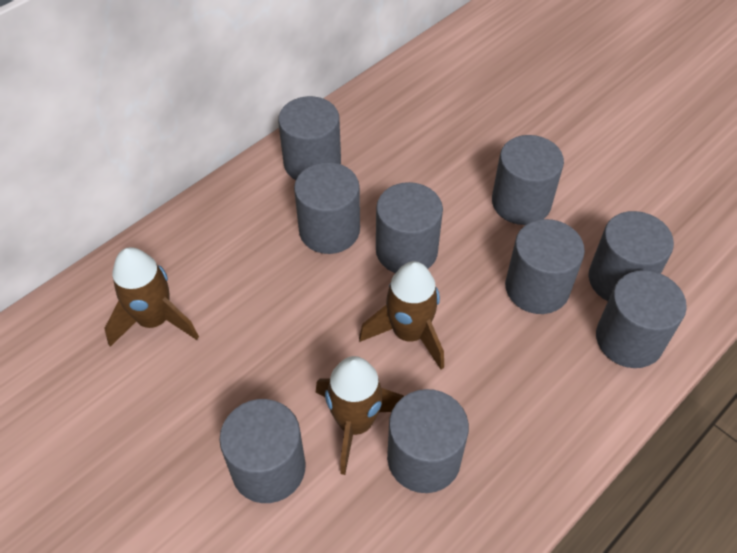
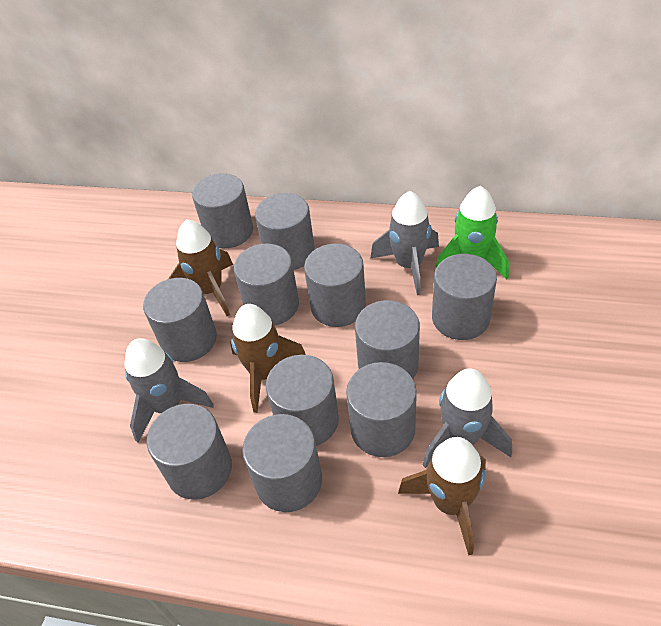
green rocket: 0 -> 1
grey cylinder: 9 -> 11
grey rocket: 0 -> 3

